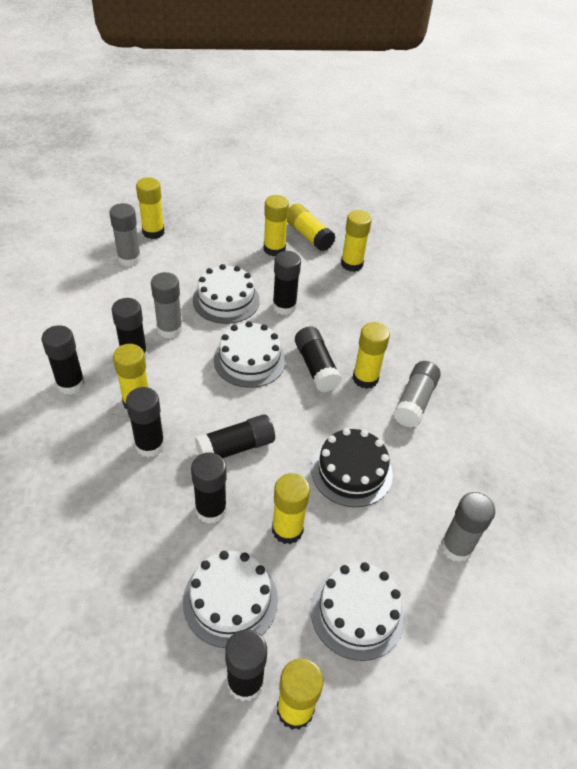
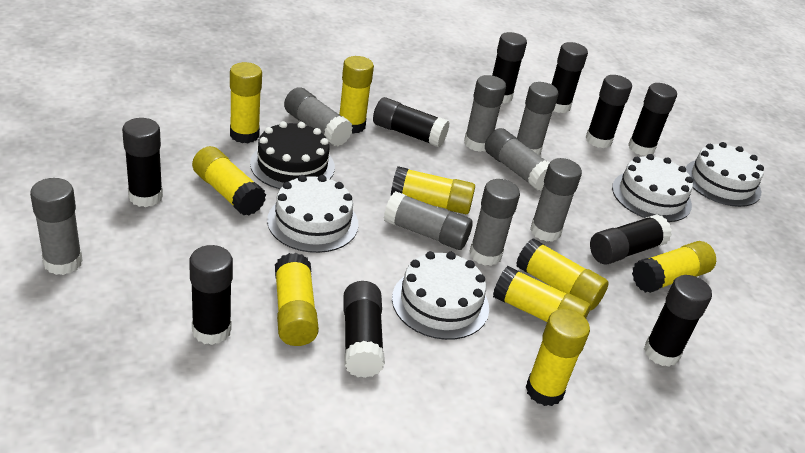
black glue stick: 8 -> 10
grey glue stick: 4 -> 8
yellow glue stick: 8 -> 9

